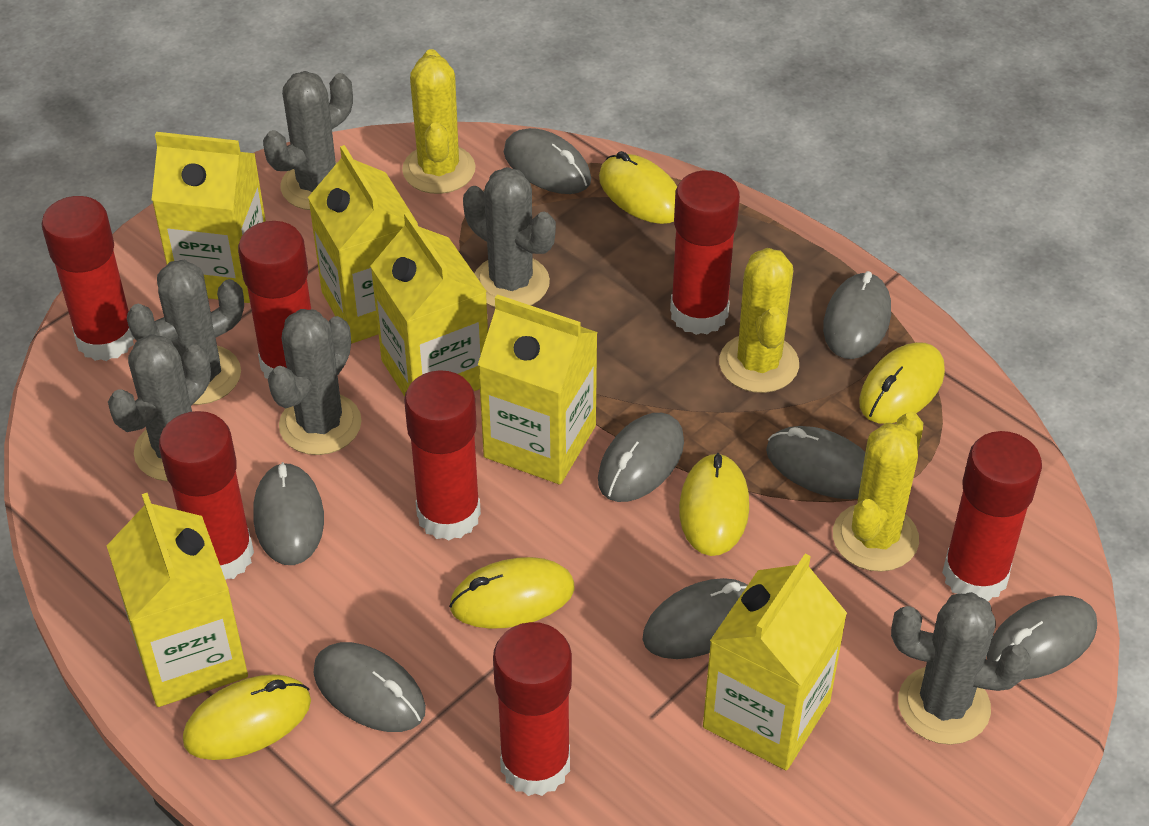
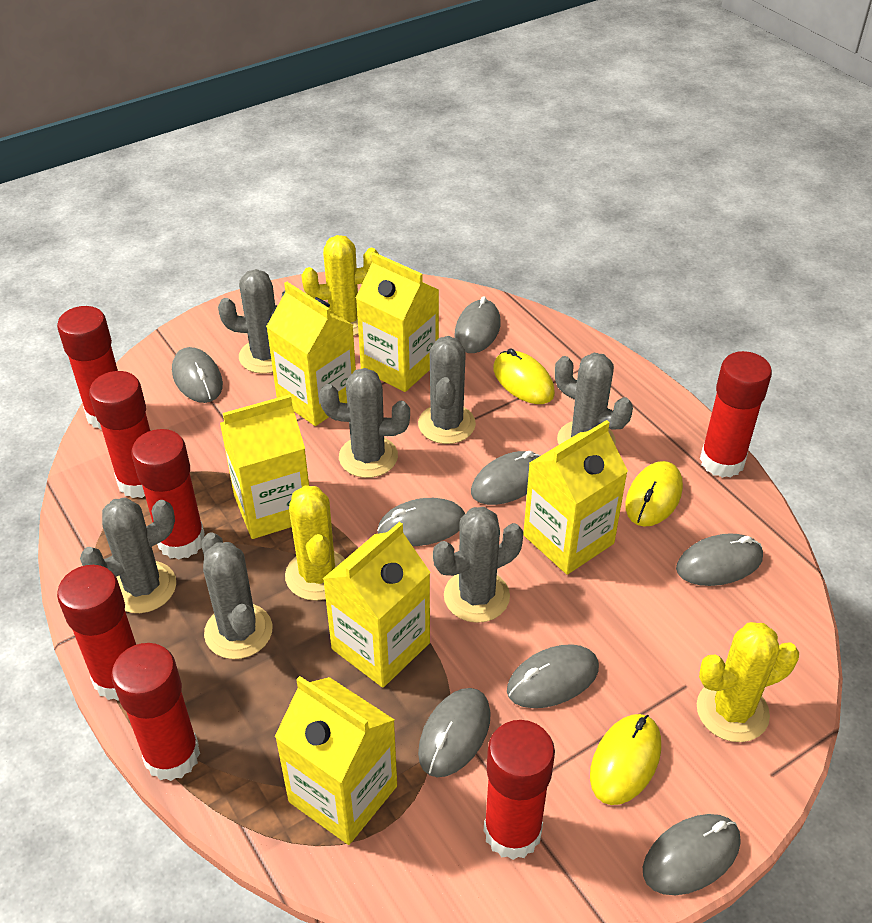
grey cactus: 6 -> 7
yellow mouse: 5 -> 3

